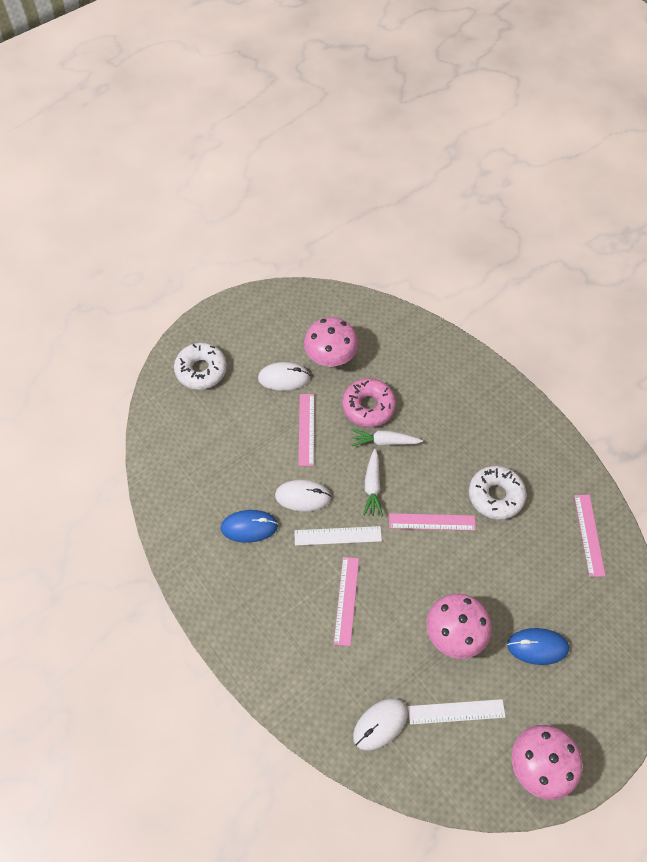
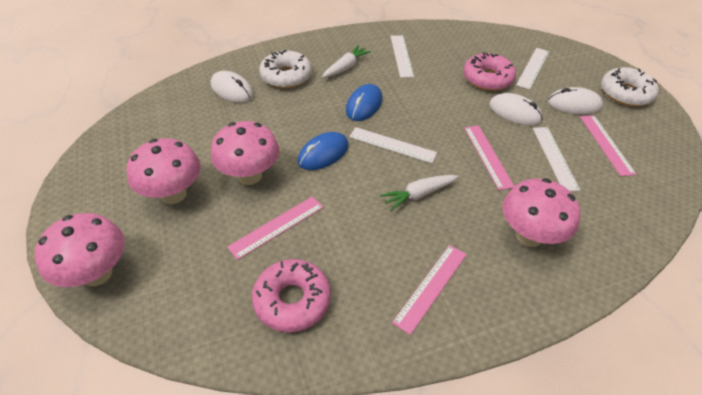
pink donut: 1 -> 2
pink mushroom: 3 -> 4
white ruler: 2 -> 4

